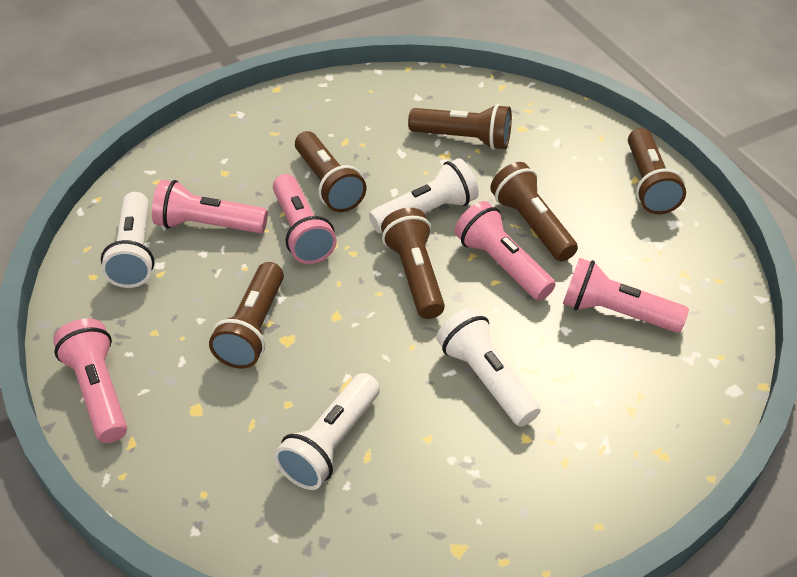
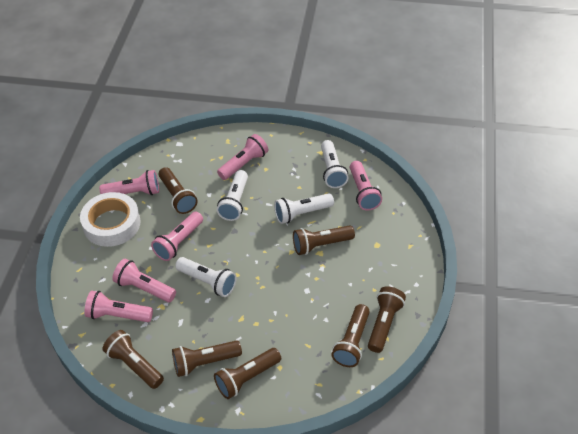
brown flashlight: 6 -> 7
pink flashlight: 5 -> 6
white tape: 0 -> 1

